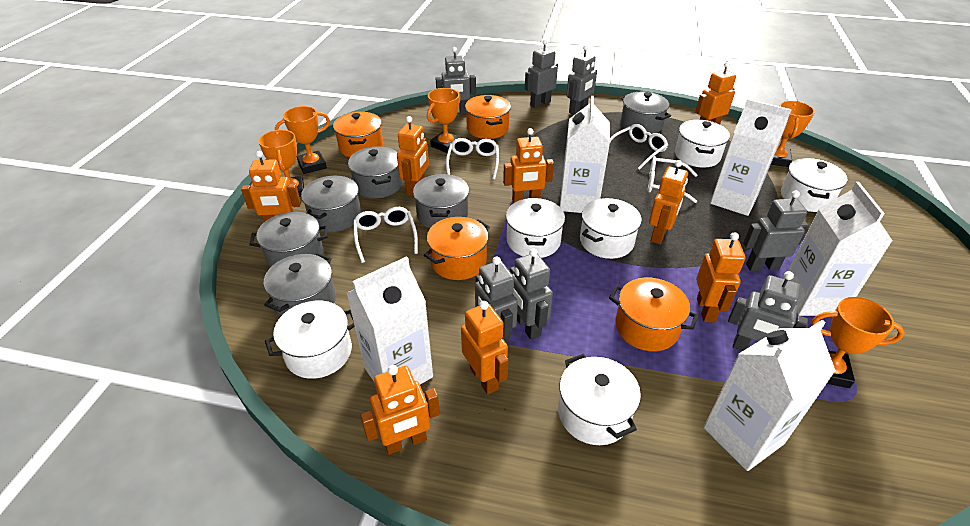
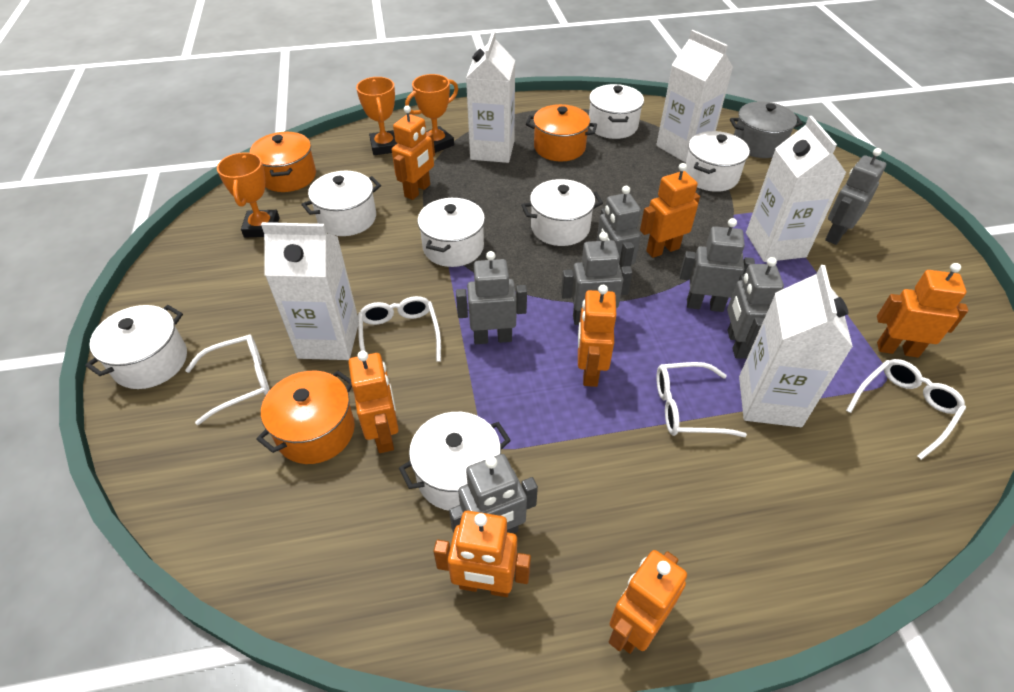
grey pot: 6 -> 1
orange pot: 4 -> 3
orange robot: 8 -> 7
orange trophy: 5 -> 3
white pot: 6 -> 7

